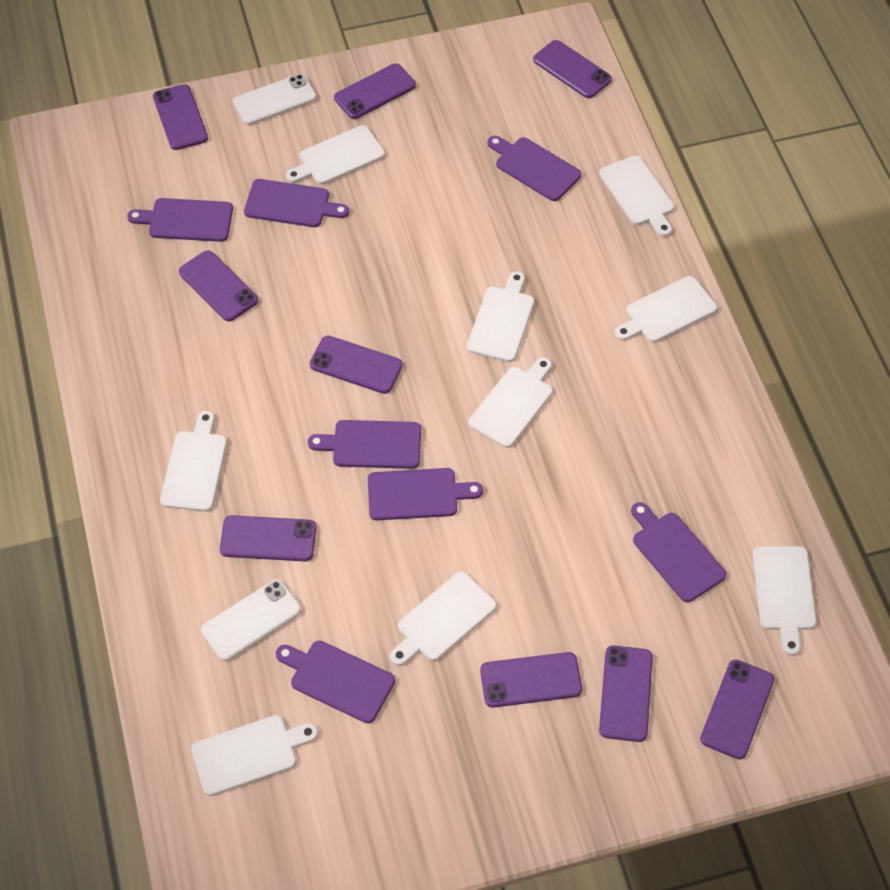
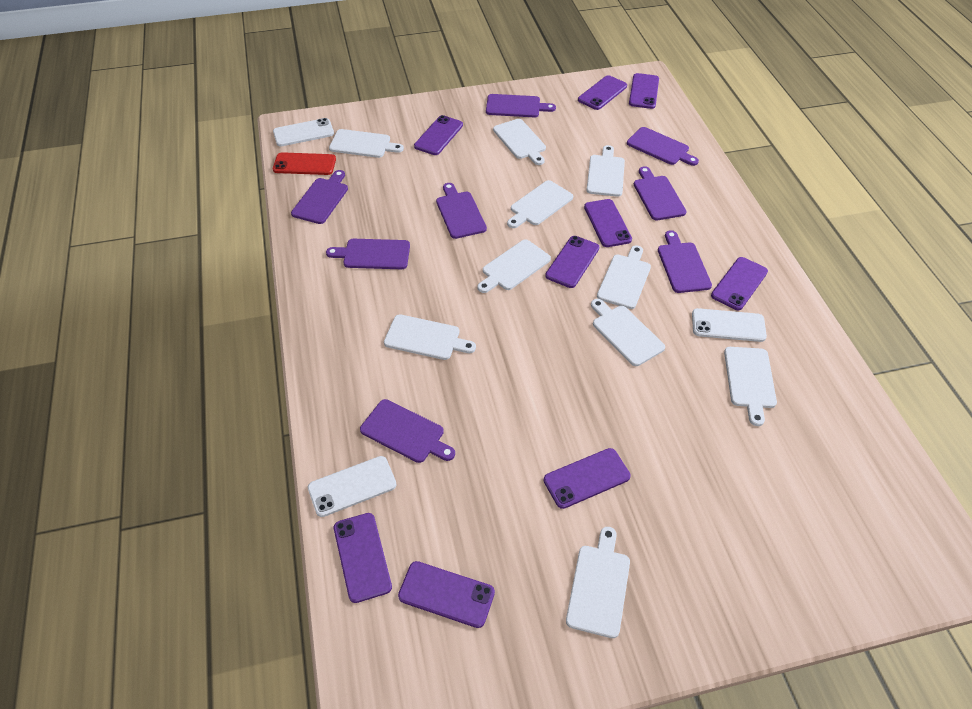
purple cutting board: 7 -> 8
red phone: 0 -> 1
white cutting board: 9 -> 10
white phone: 2 -> 3

